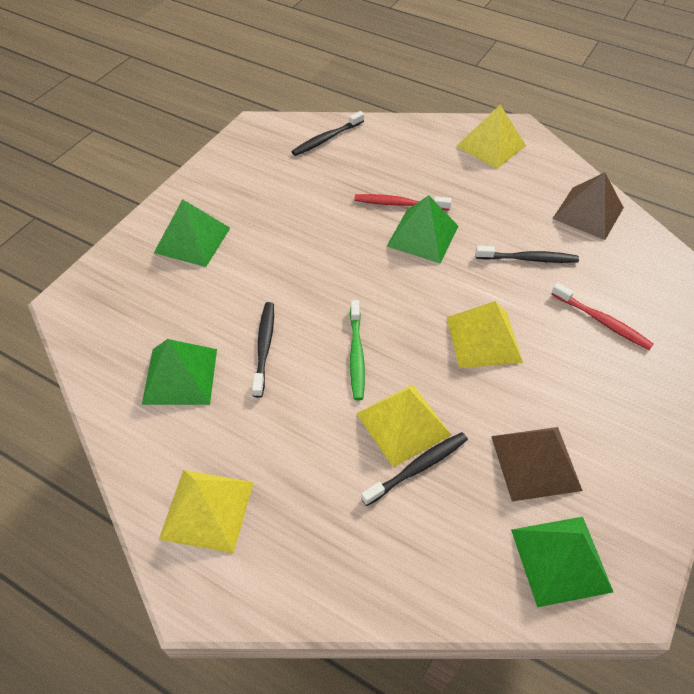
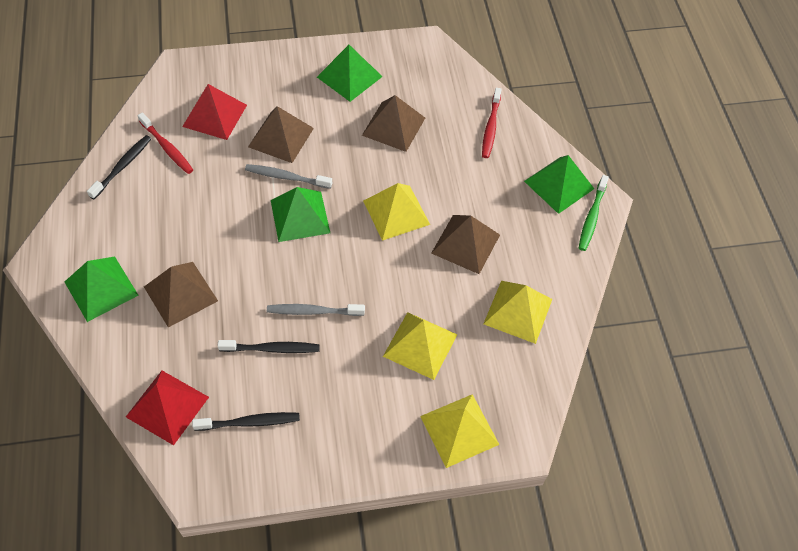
black toothbrush: 4 -> 3
brown pyramid: 2 -> 4
grey toothbrush: 0 -> 2
red pyramid: 0 -> 2

